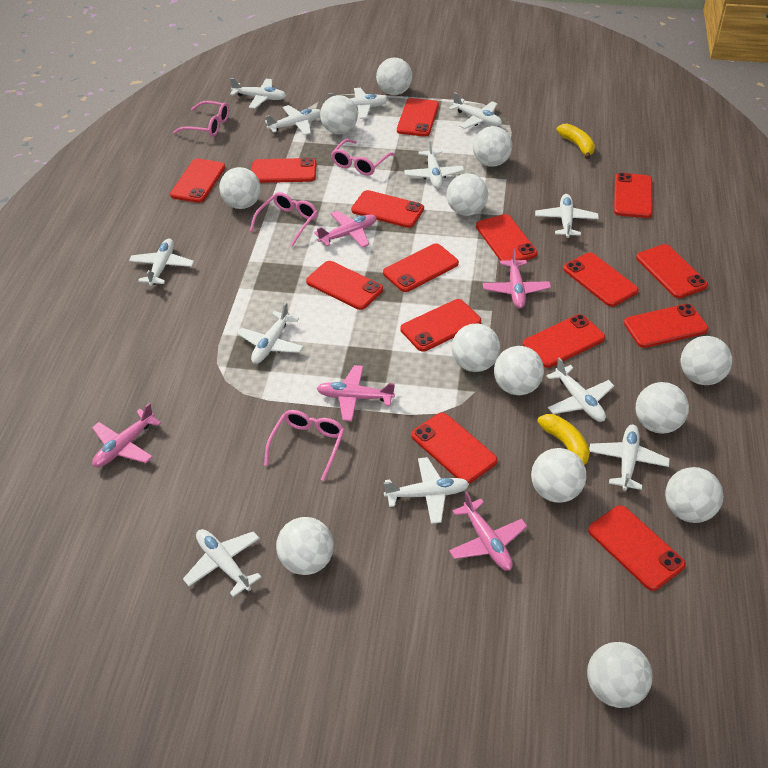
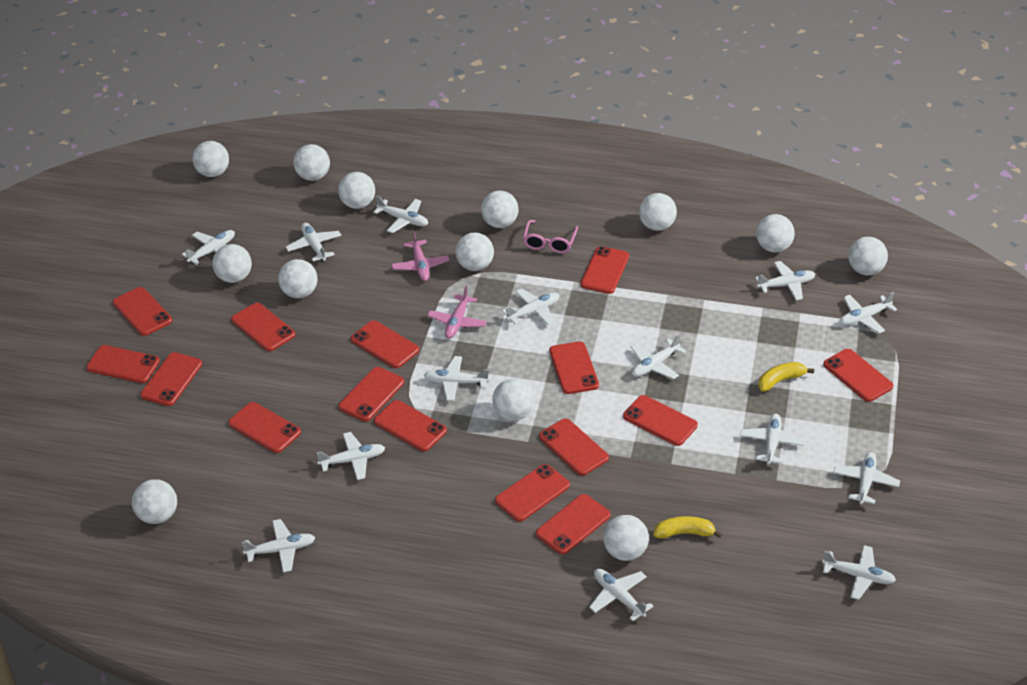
pink glasses: 4 -> 1
pink plane: 5 -> 2
white plane: 12 -> 14

